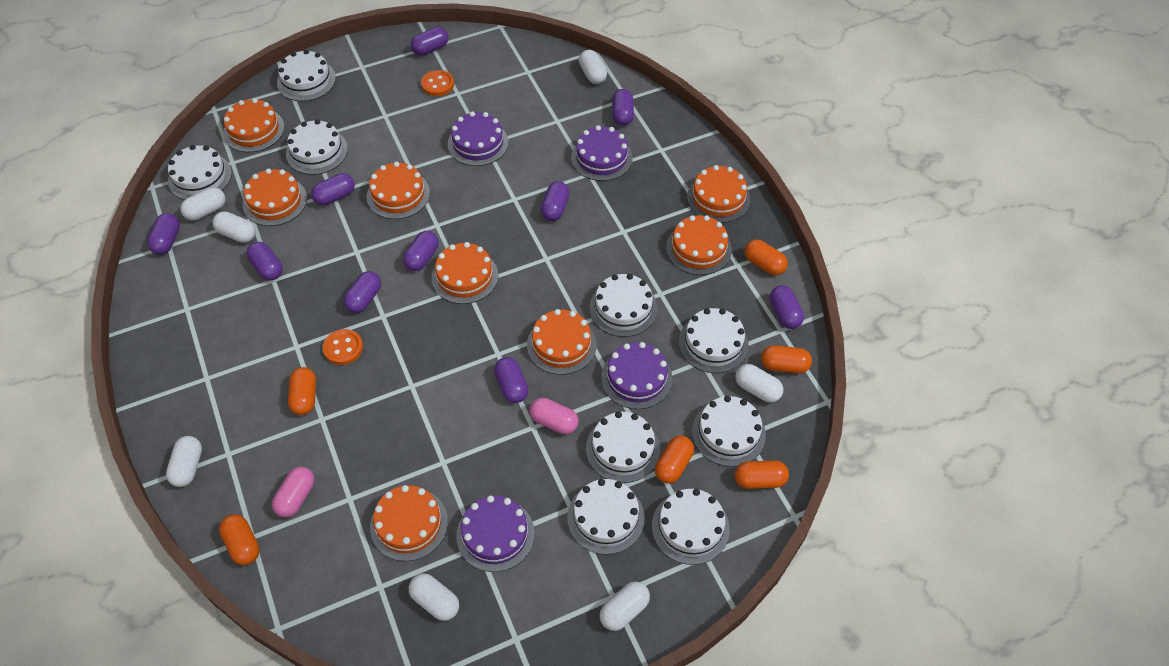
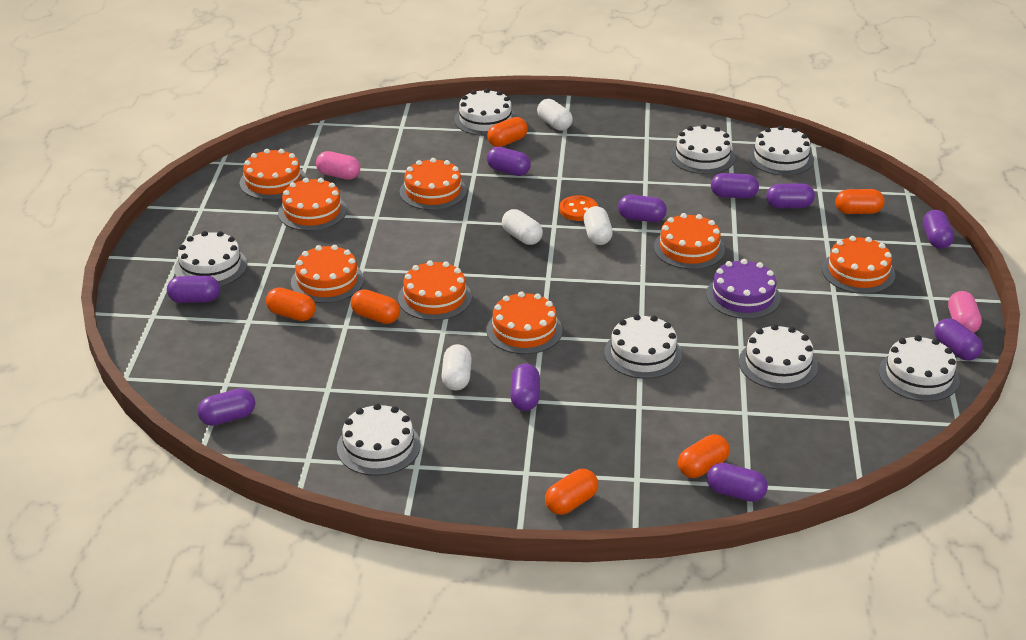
orange button: 2 -> 1
purple cake: 4 -> 1
white cake: 9 -> 8
white capsule: 7 -> 4

